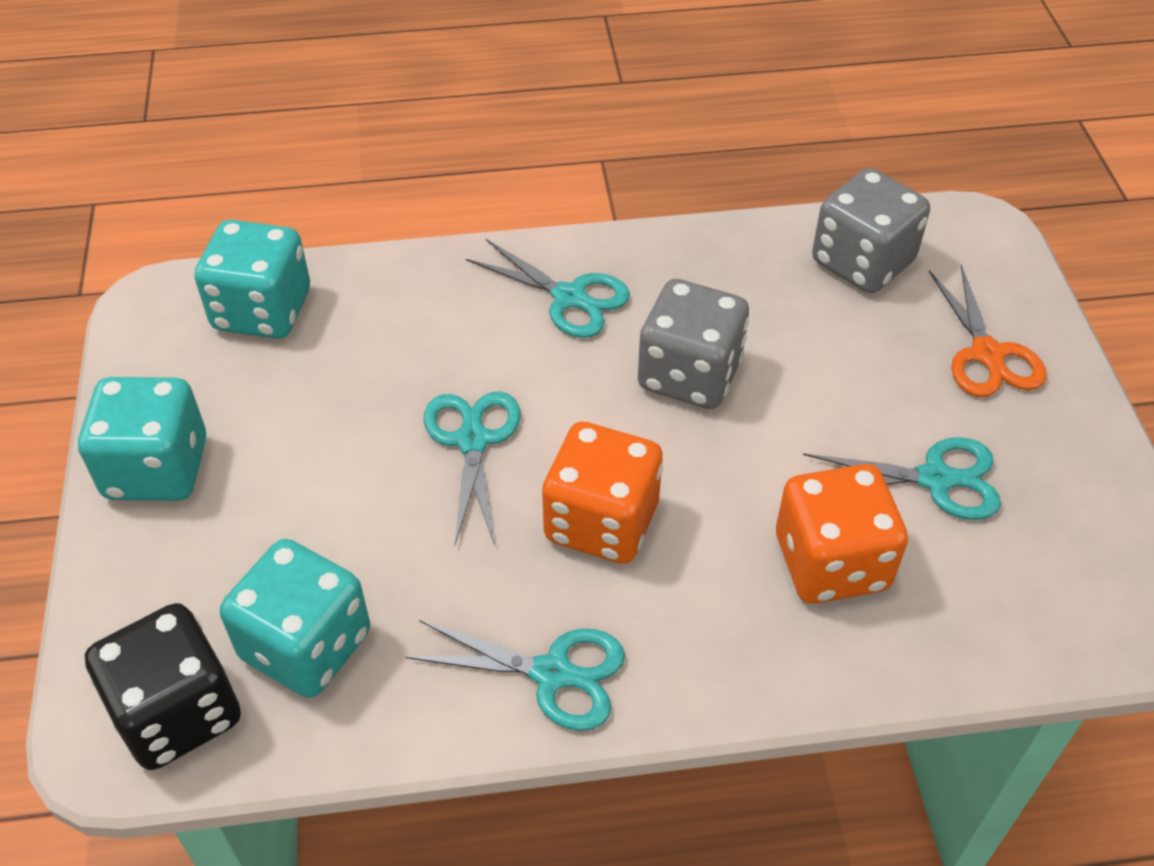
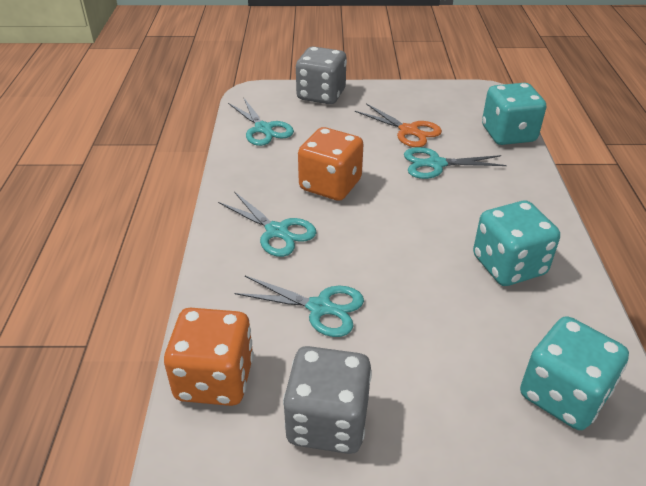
black dice: 1 -> 0

